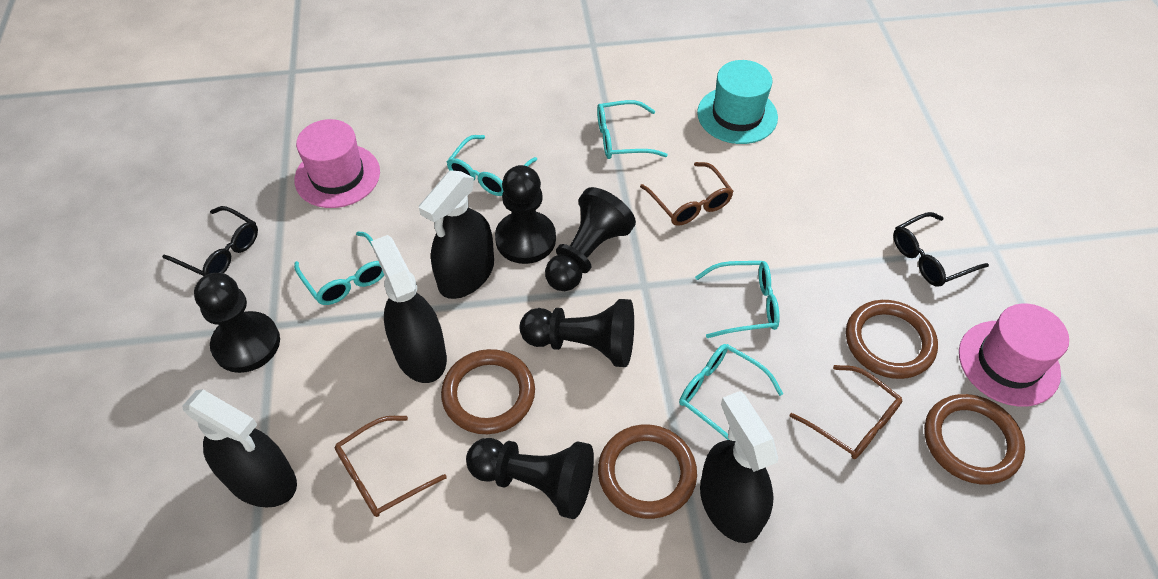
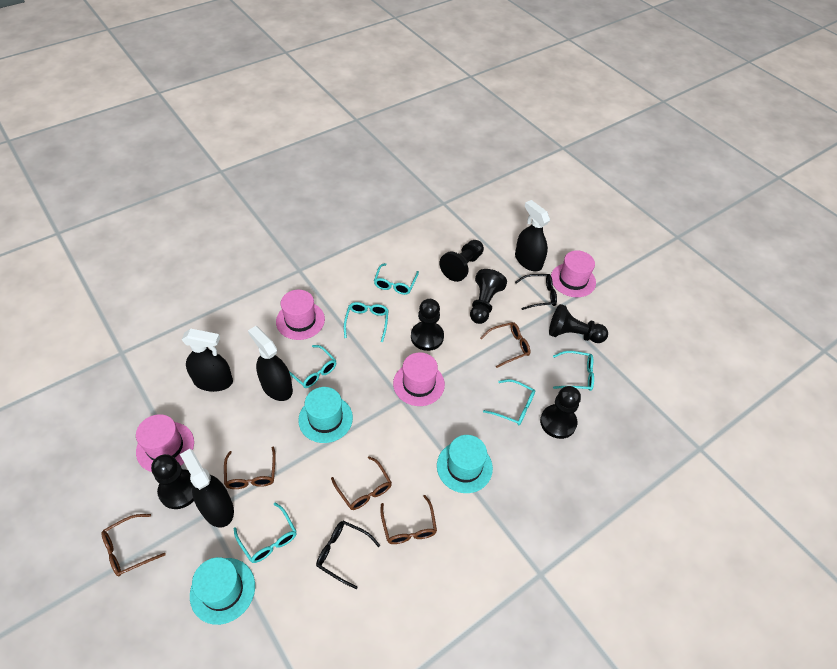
black pawn: 5 -> 6
brown glasses: 3 -> 5
brown ring: 4 -> 0
pink hat: 2 -> 4
turquoise glasses: 5 -> 6
turquoise hat: 1 -> 3

